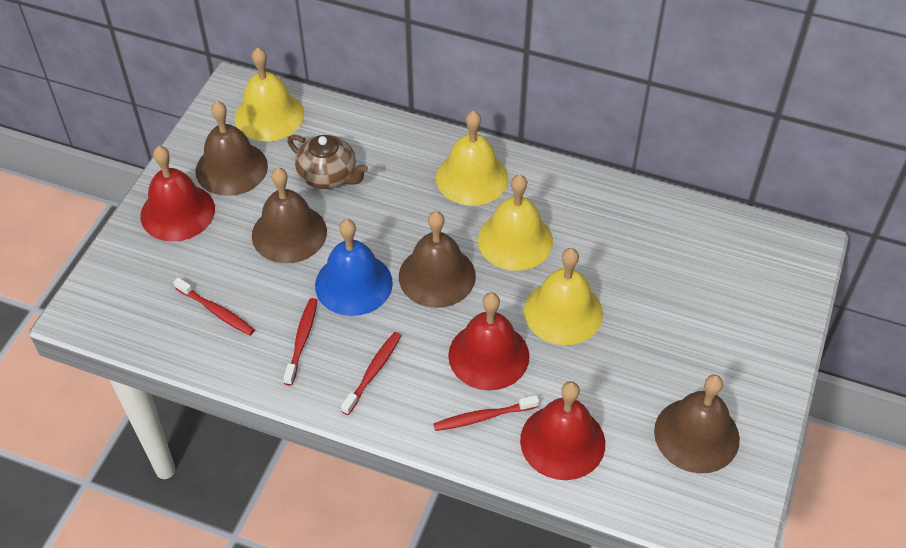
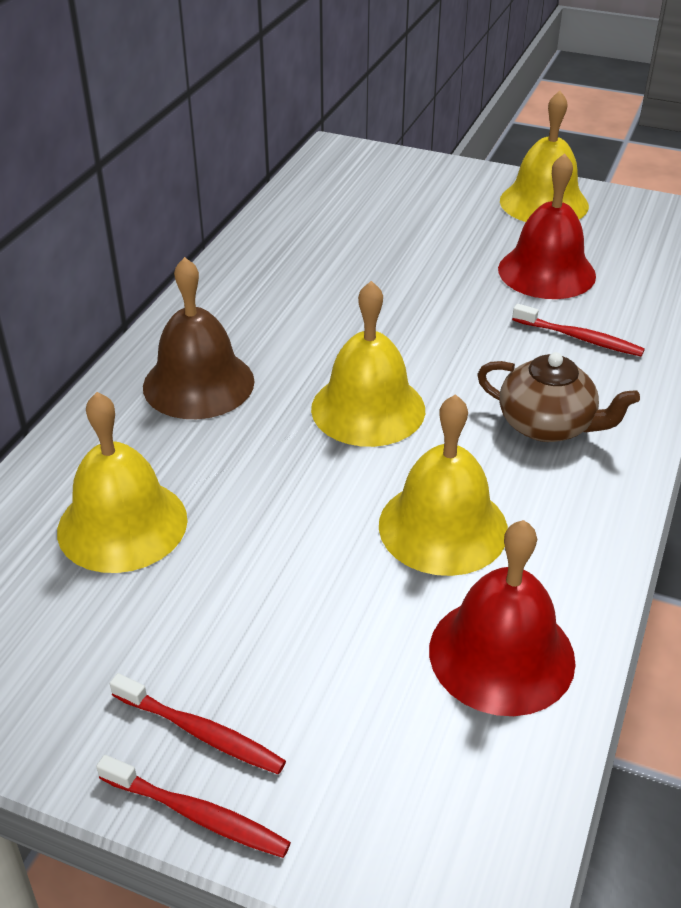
blue bell: 1 -> 0
brown bell: 4 -> 1
red bell: 3 -> 2
red toothbrush: 4 -> 3

